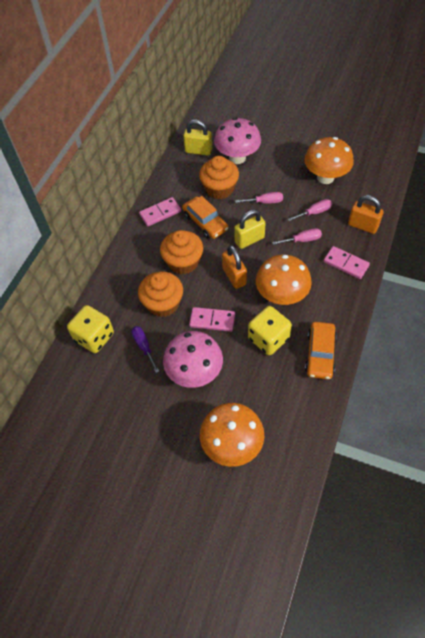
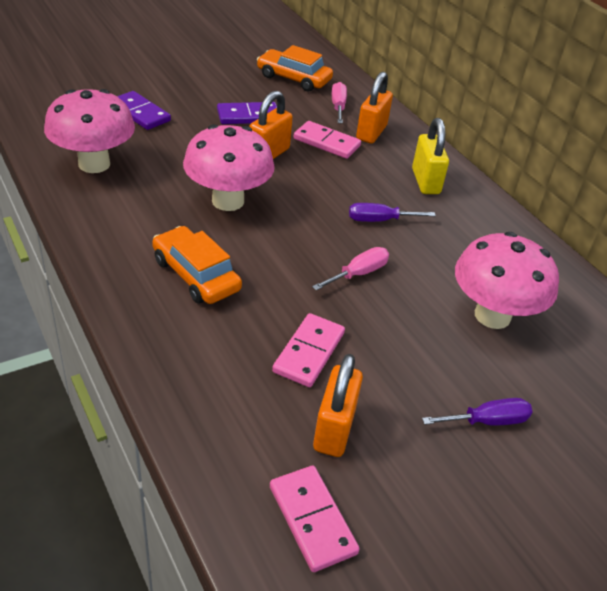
orange cupcake: 3 -> 0
orange mushroom: 3 -> 0
orange padlock: 2 -> 3
pink mushroom: 2 -> 3
pink screwdriver: 3 -> 2
purple domino: 0 -> 2
purple screwdriver: 1 -> 2
yellow dice: 2 -> 0
yellow padlock: 2 -> 1

